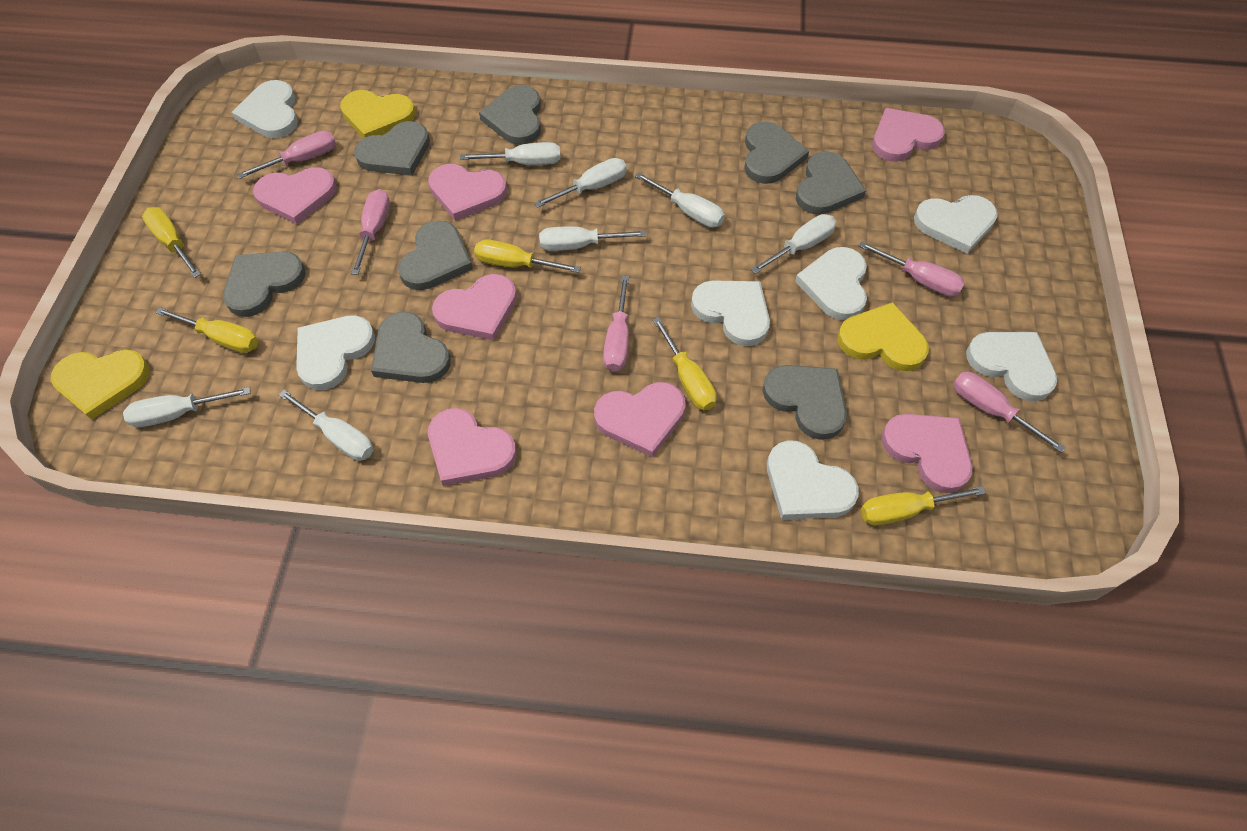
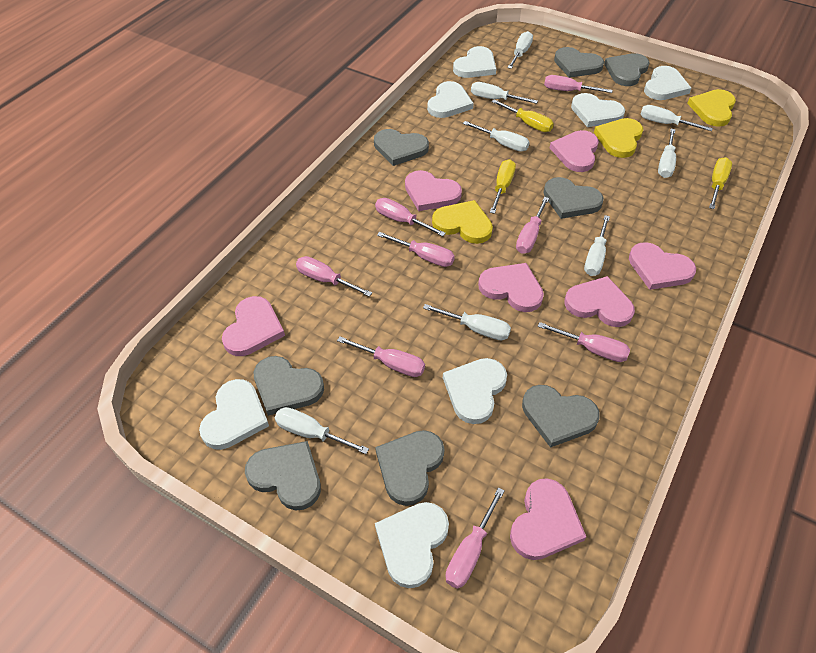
pink screwdriver: 5 -> 8
white screwdriver: 7 -> 8
yellow screwdriver: 5 -> 3

